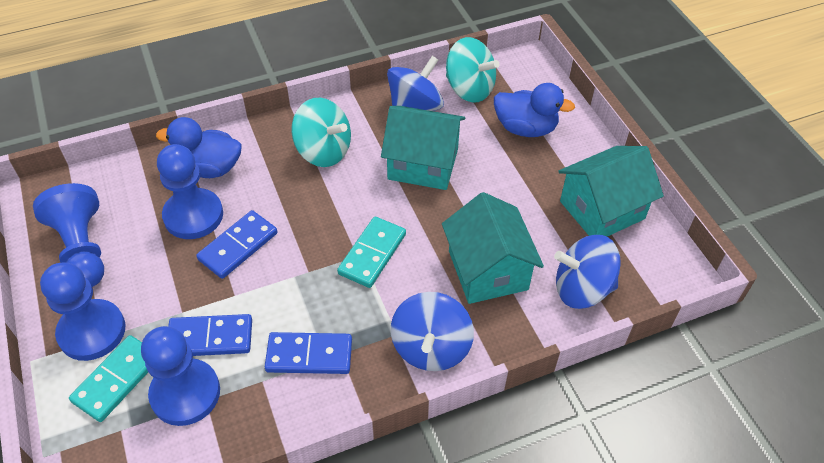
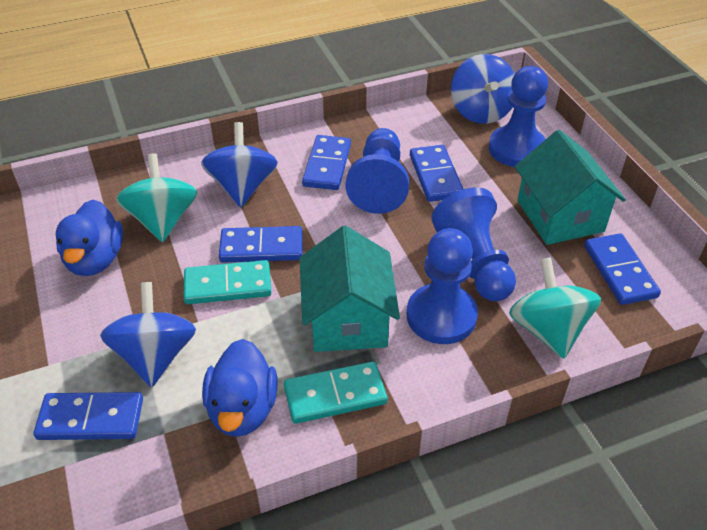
blue domino: 3 -> 5
turquoise house: 3 -> 2

